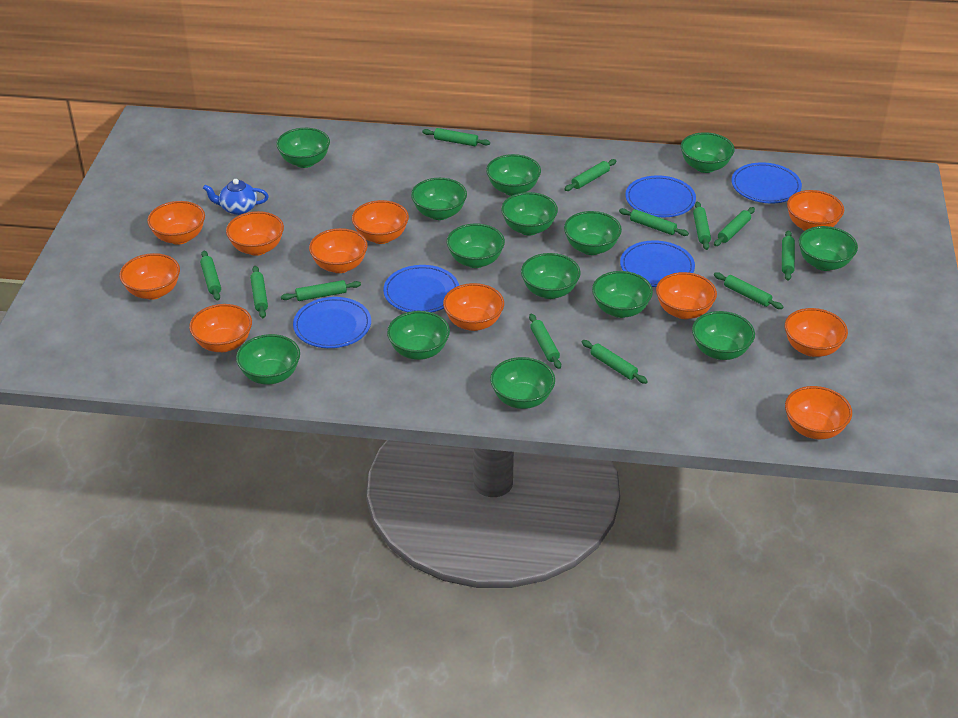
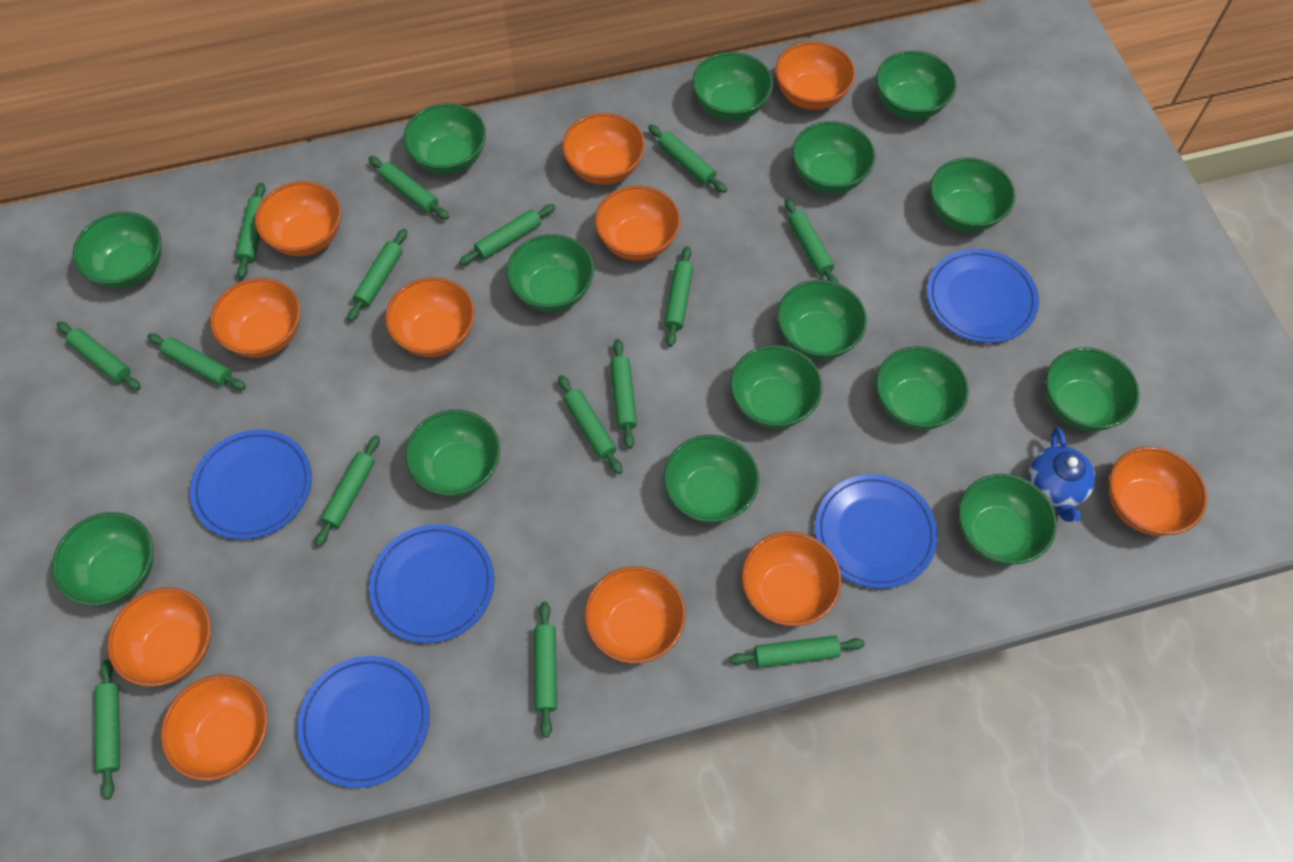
green bowl: 14 -> 15
green rolling pin: 12 -> 15

